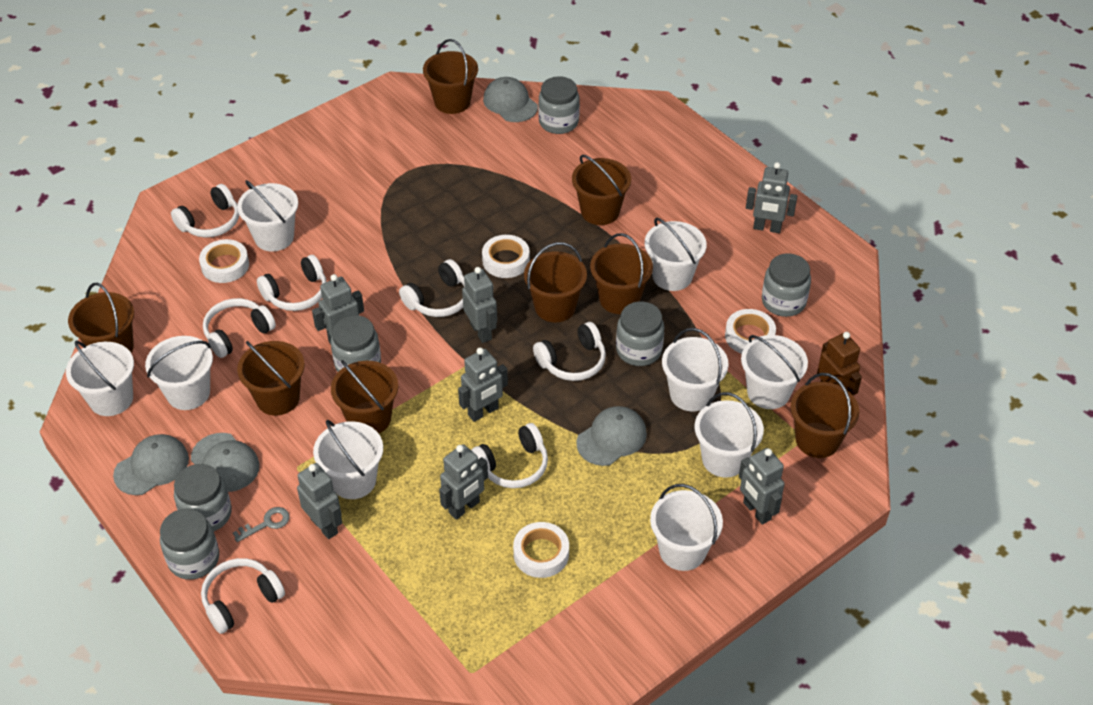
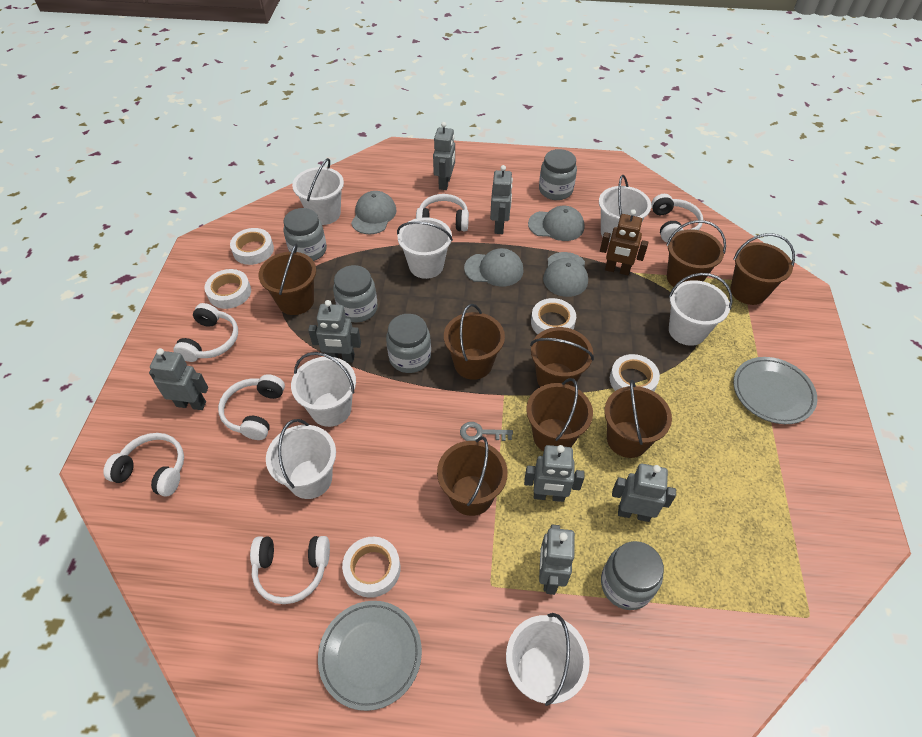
grey jar: 6 -> 5
grey plate: 0 -> 2
white bucket: 9 -> 7
white headphones: 7 -> 6
white tape: 4 -> 5

